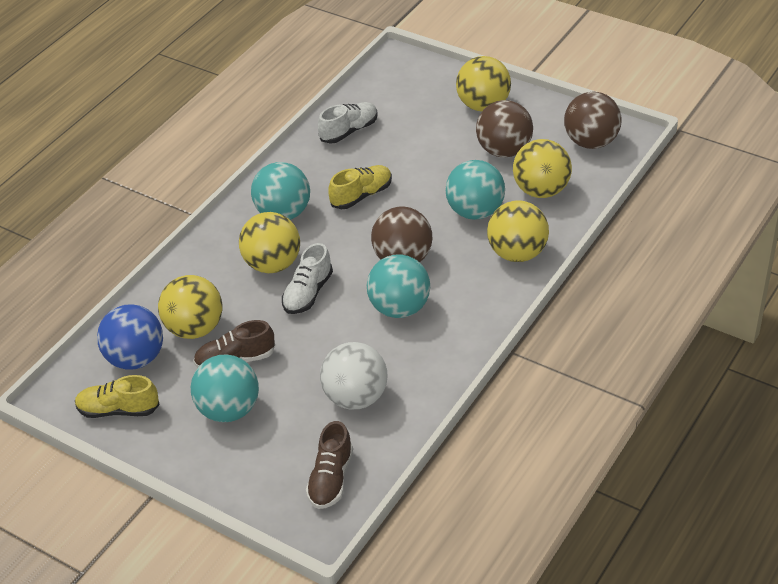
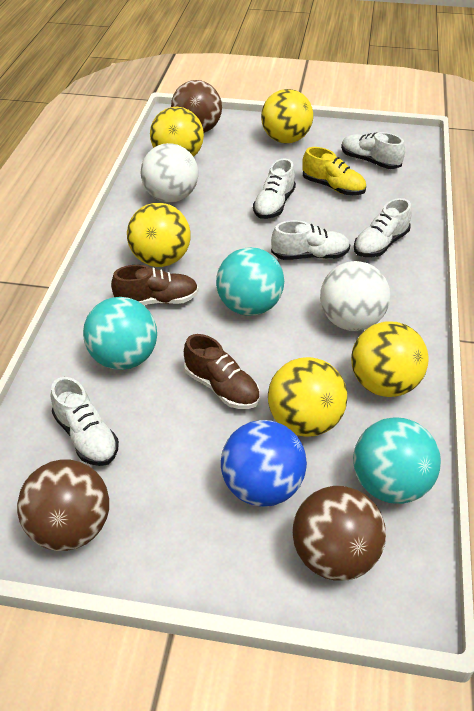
turquoise ball: 4 -> 3
white ball: 1 -> 2
white shoe: 2 -> 5
yellow shoe: 2 -> 1

